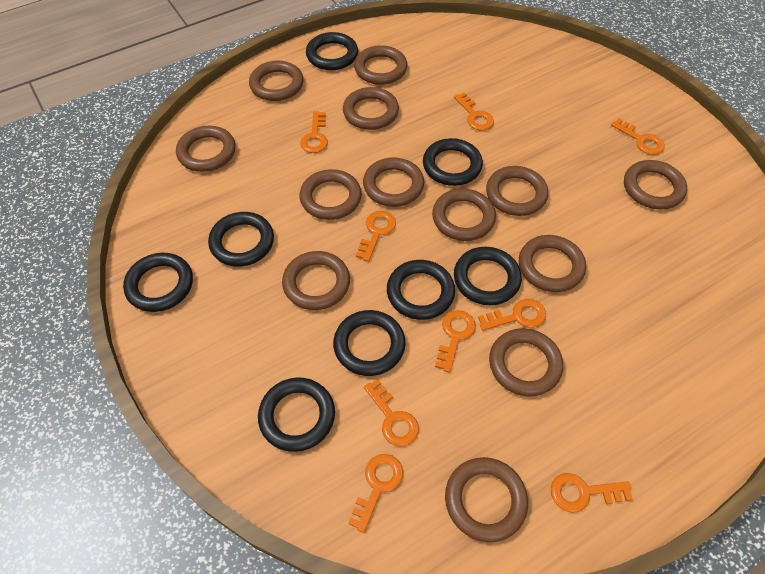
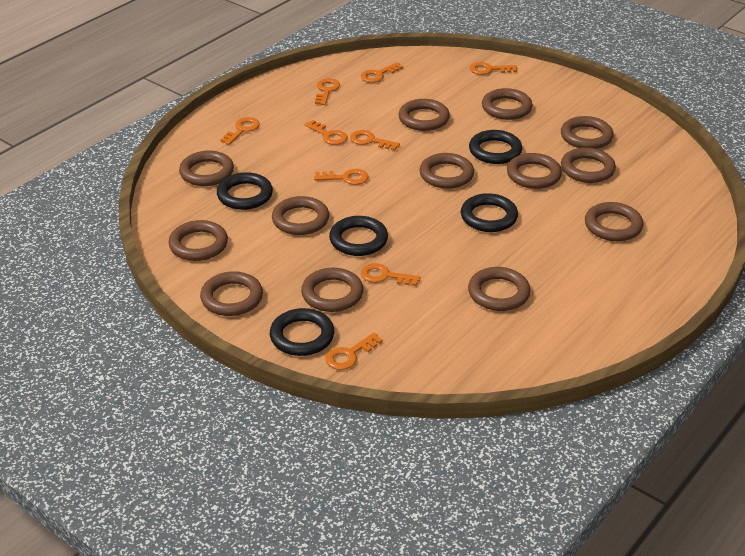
black ring: 8 -> 5

